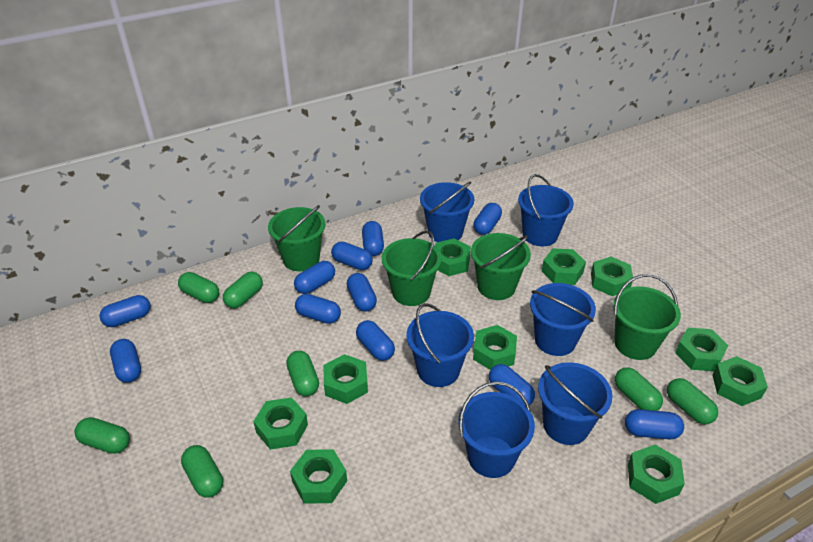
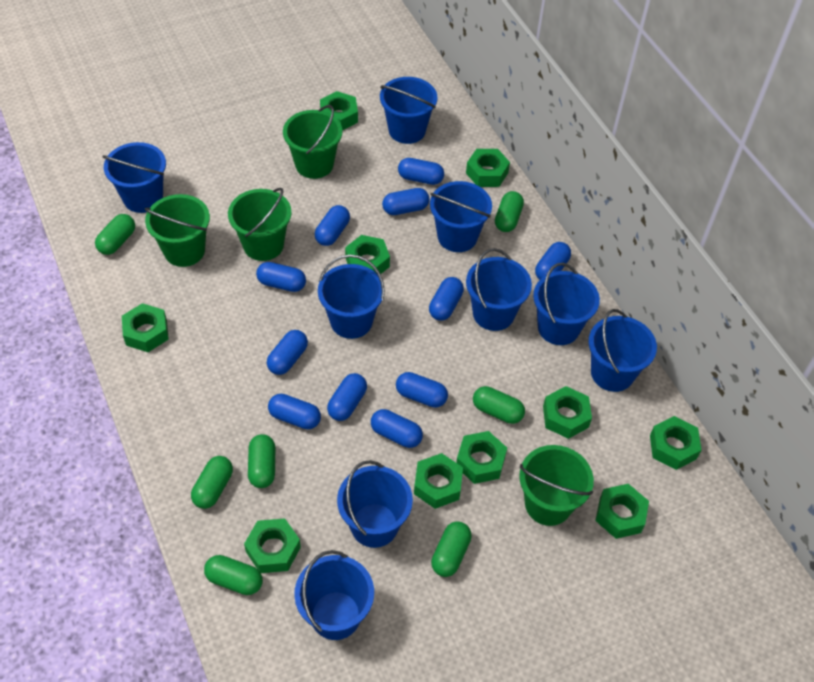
blue bucket: 6 -> 9

